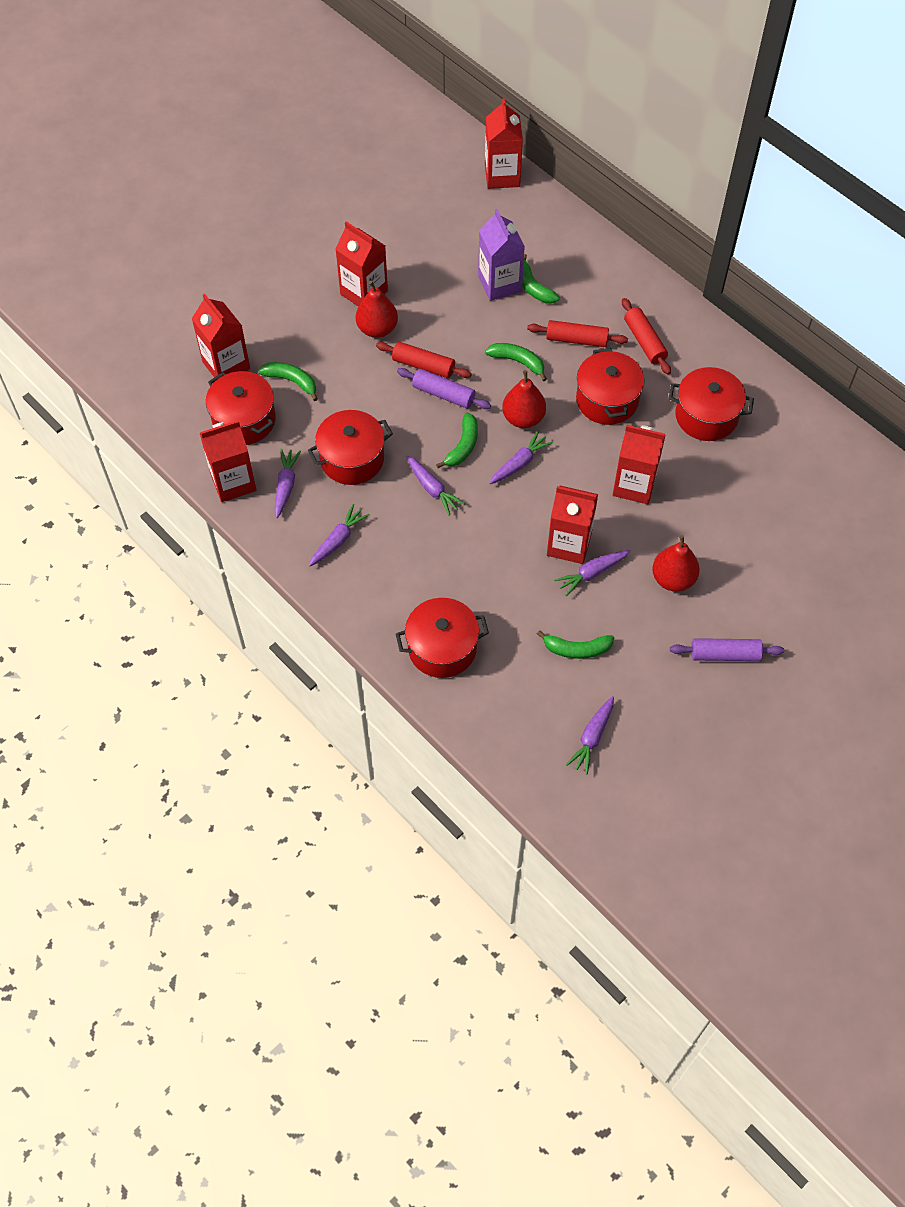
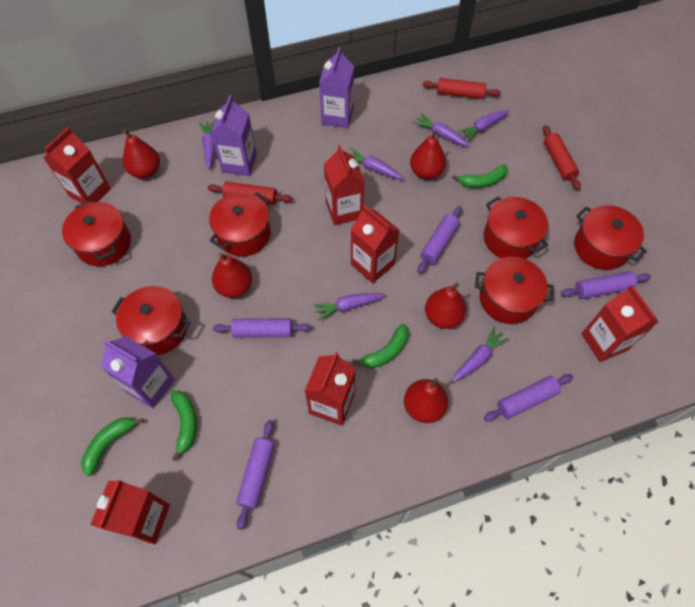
green banana: 5 -> 4
purple carton: 1 -> 3
purple rolling pin: 2 -> 5
red pear: 3 -> 5
red pot: 5 -> 6

